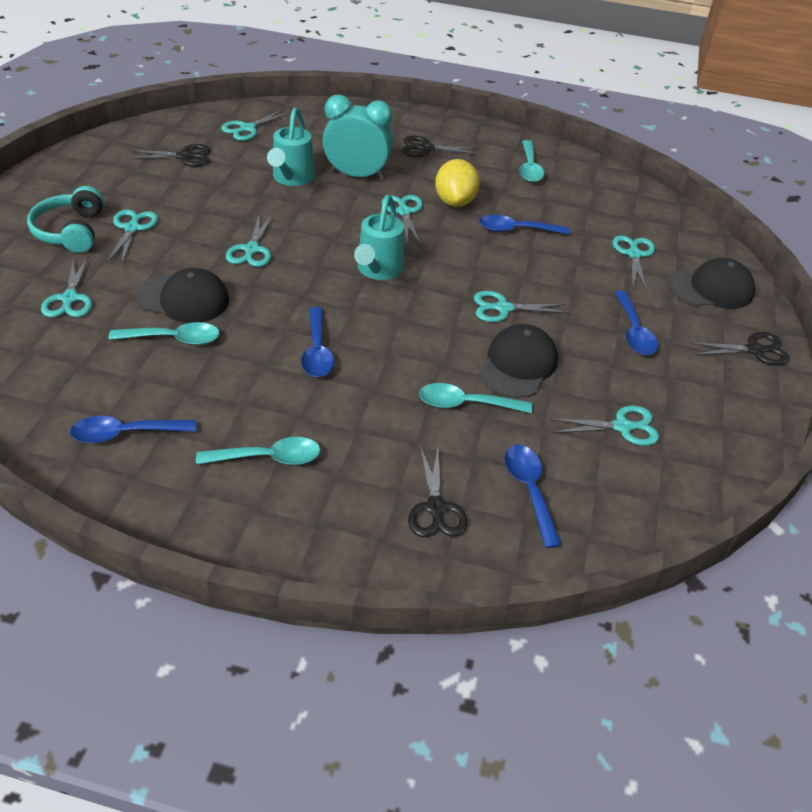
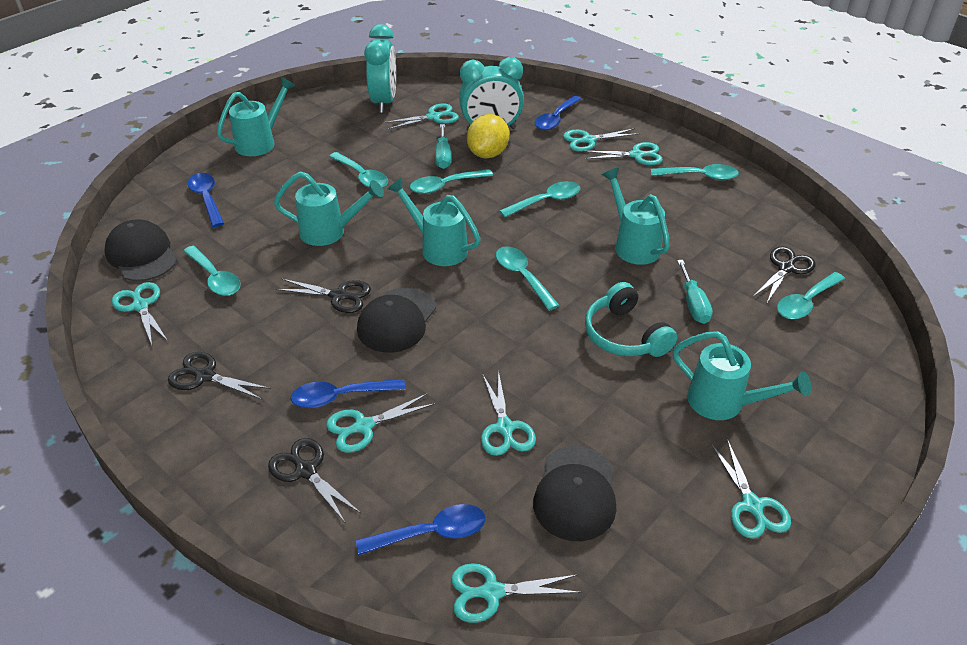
blue spoon: 5 -> 4
turquoise clock: 1 -> 2
turquoise screwdriver: 0 -> 2
turquoise spoon: 4 -> 7
turquoise watering can: 2 -> 5

